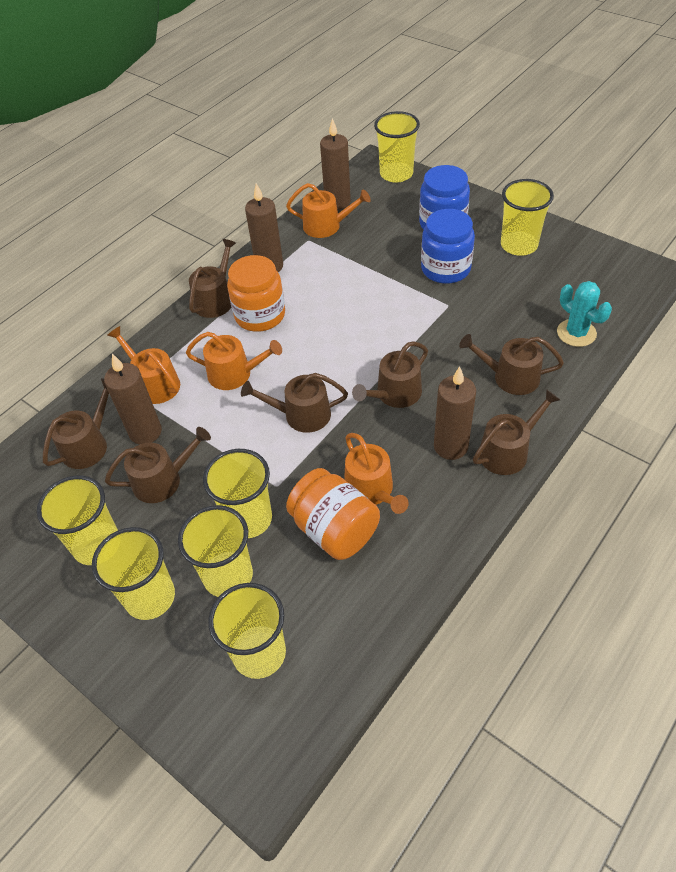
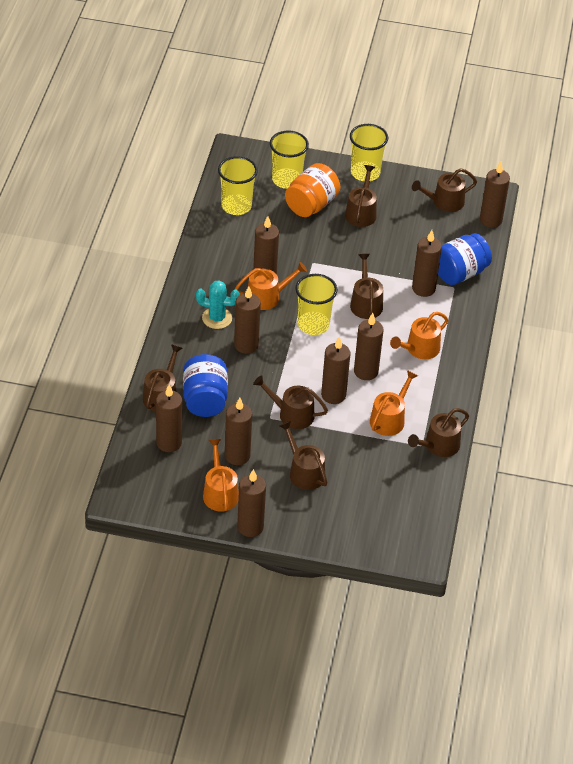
brown candle: 4 -> 9
orange jar: 2 -> 1
yellow cup: 7 -> 4

